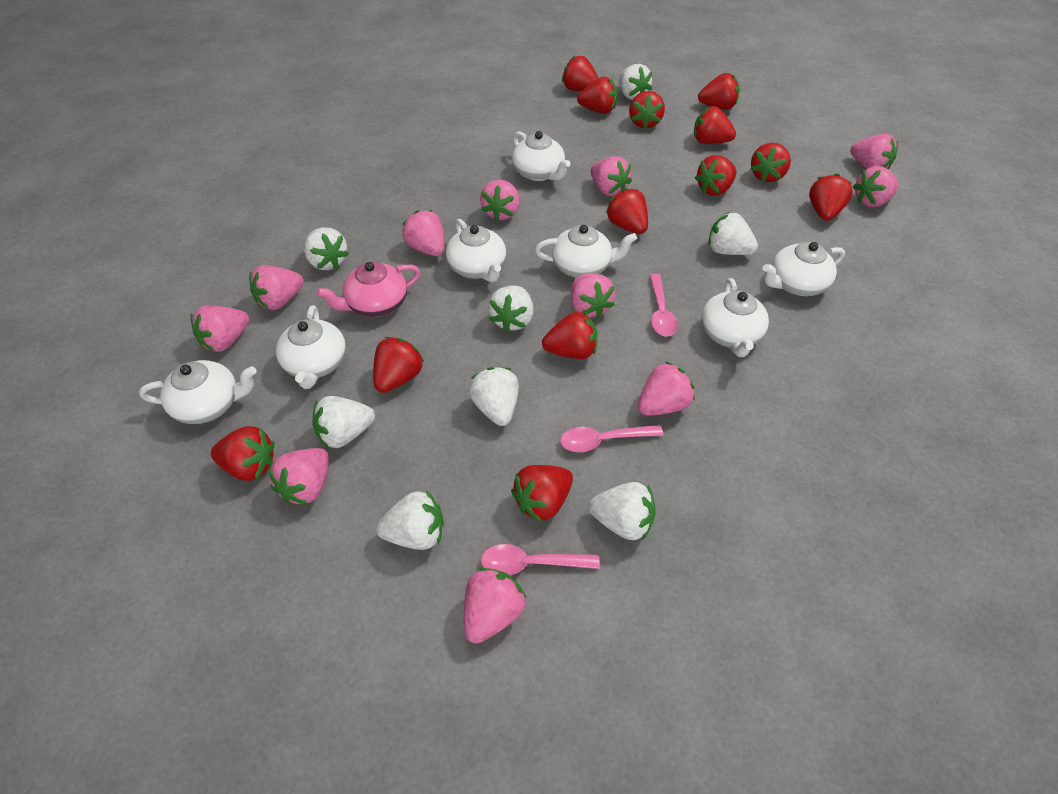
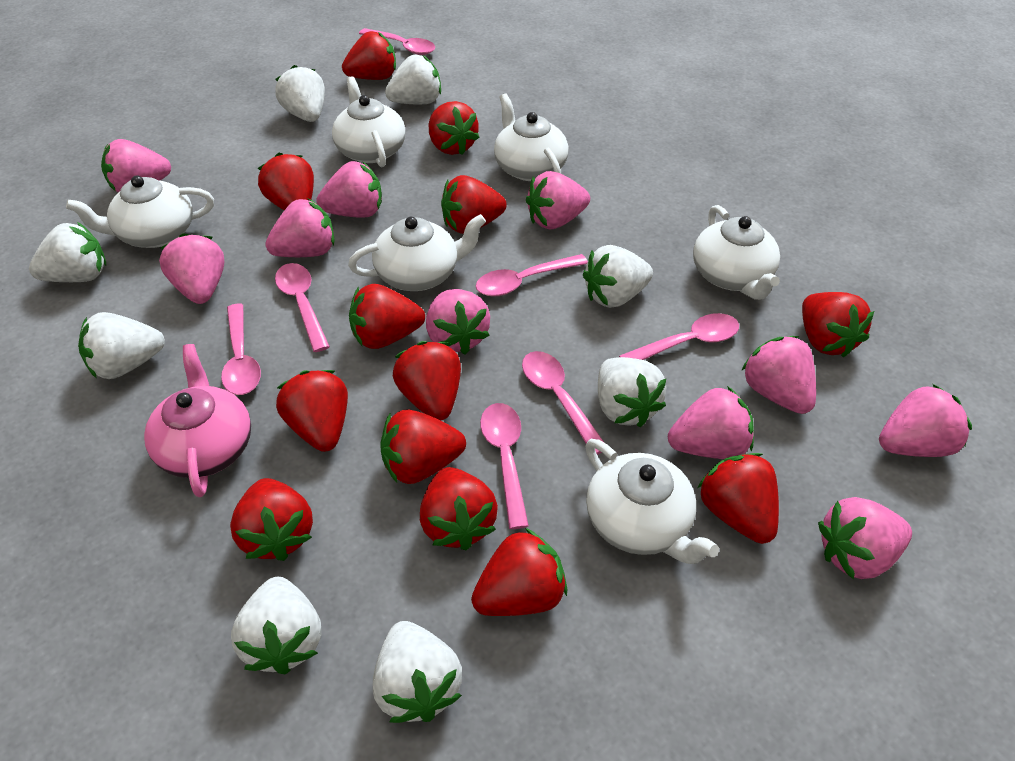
pink spoon: 3 -> 7
pink strawberry: 11 -> 10
white teapot: 7 -> 6

